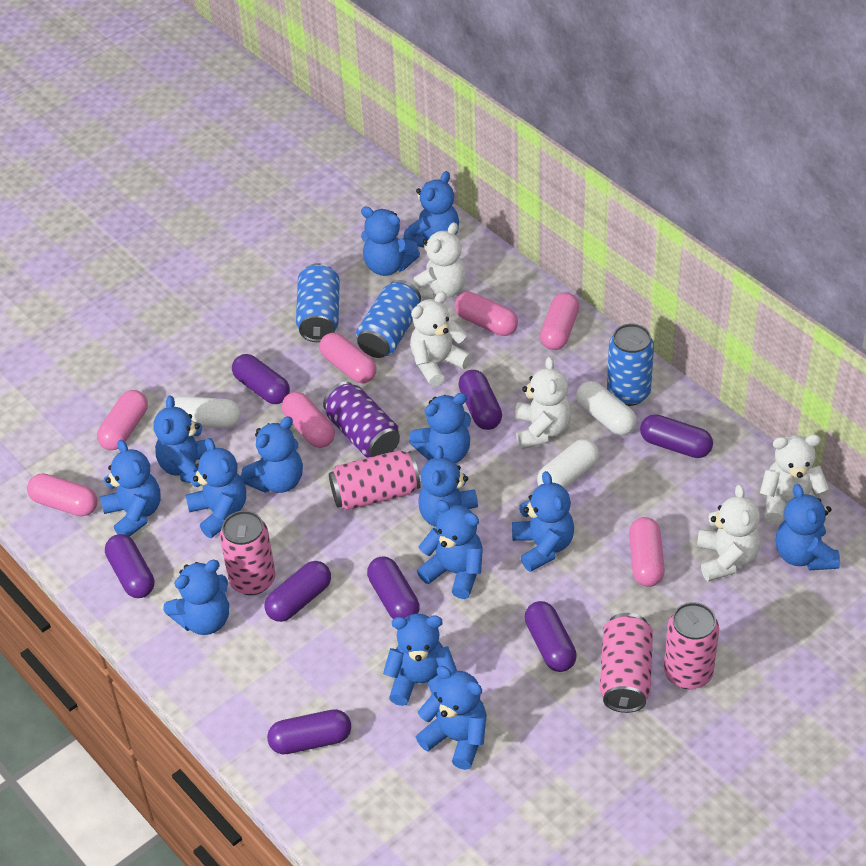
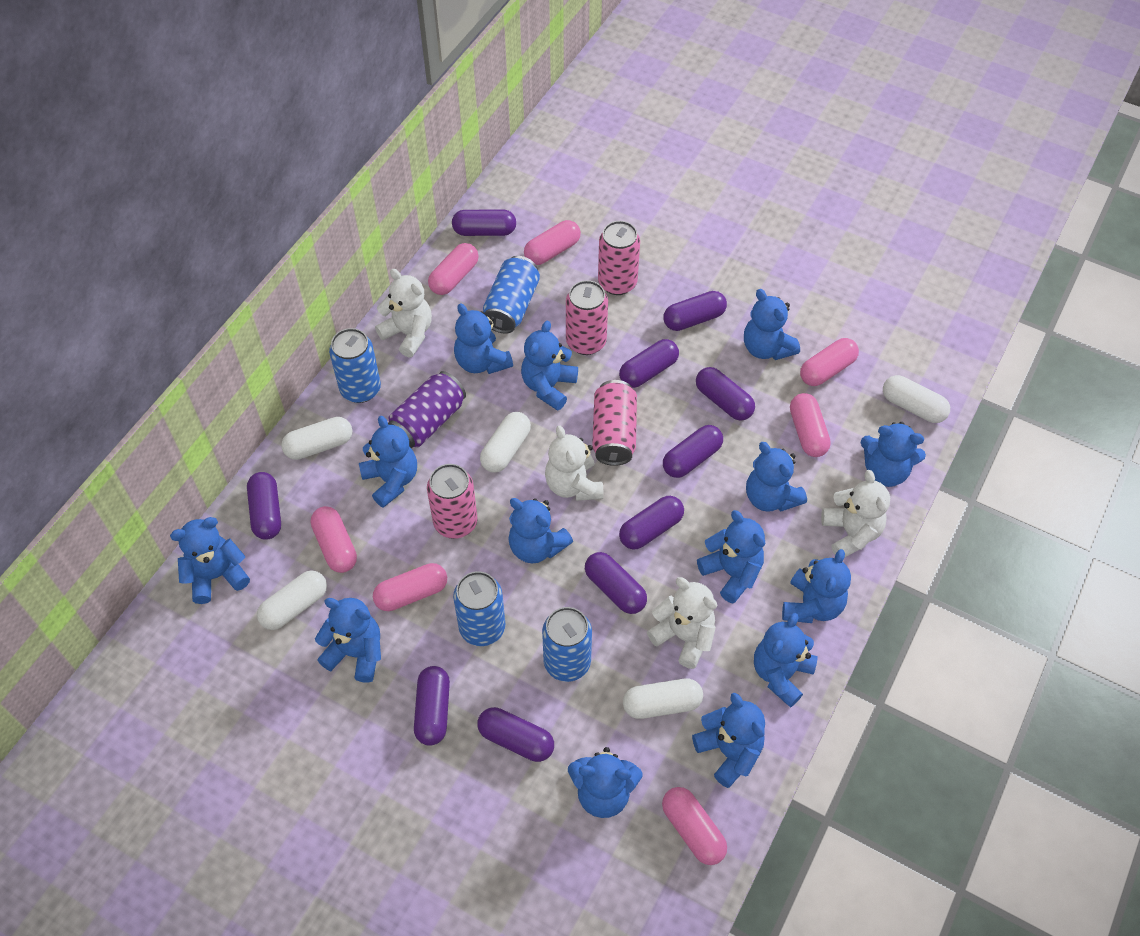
blue can: 3 -> 4
purple capsule: 8 -> 10
white capsule: 3 -> 5
white teddy bear: 5 -> 4

